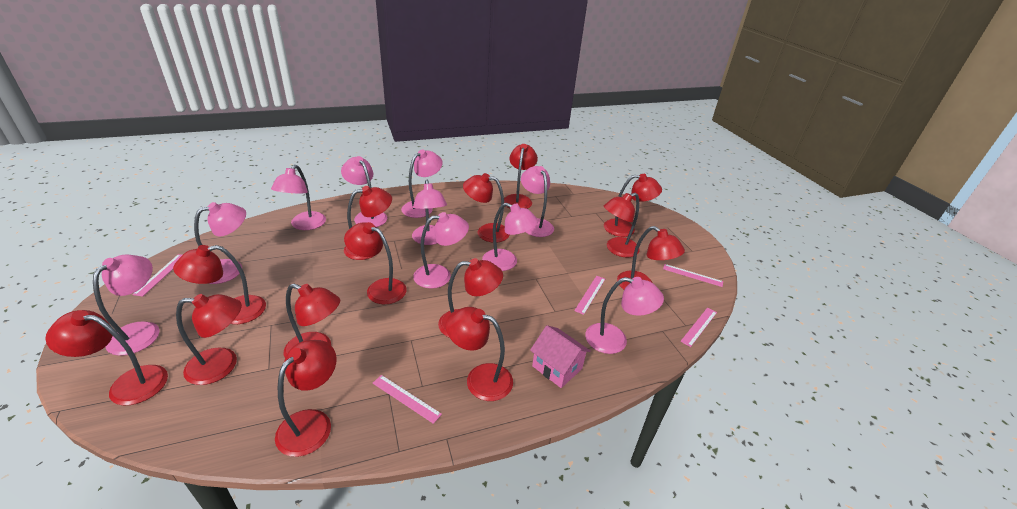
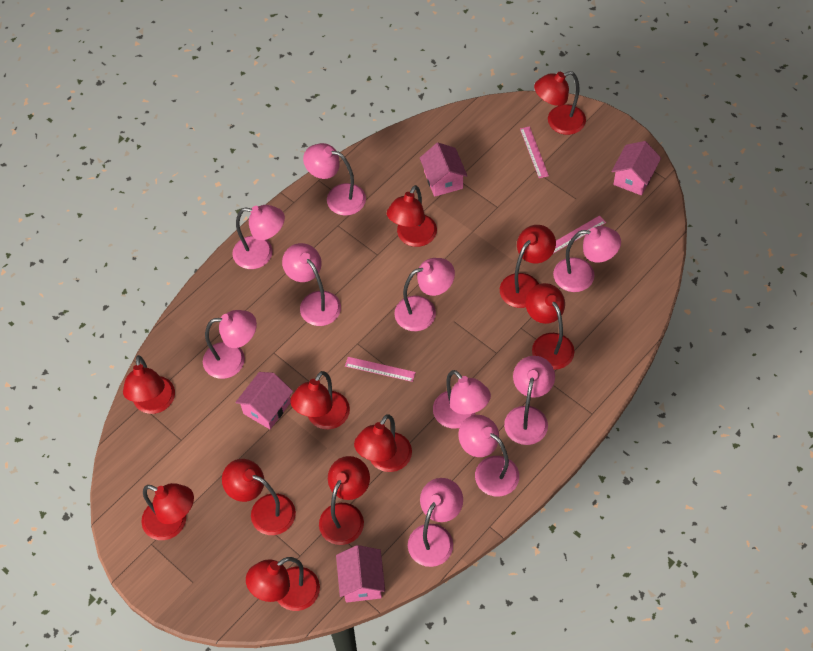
pink house: 1 -> 4
pink ruler: 5 -> 3
red lamp: 14 -> 11

